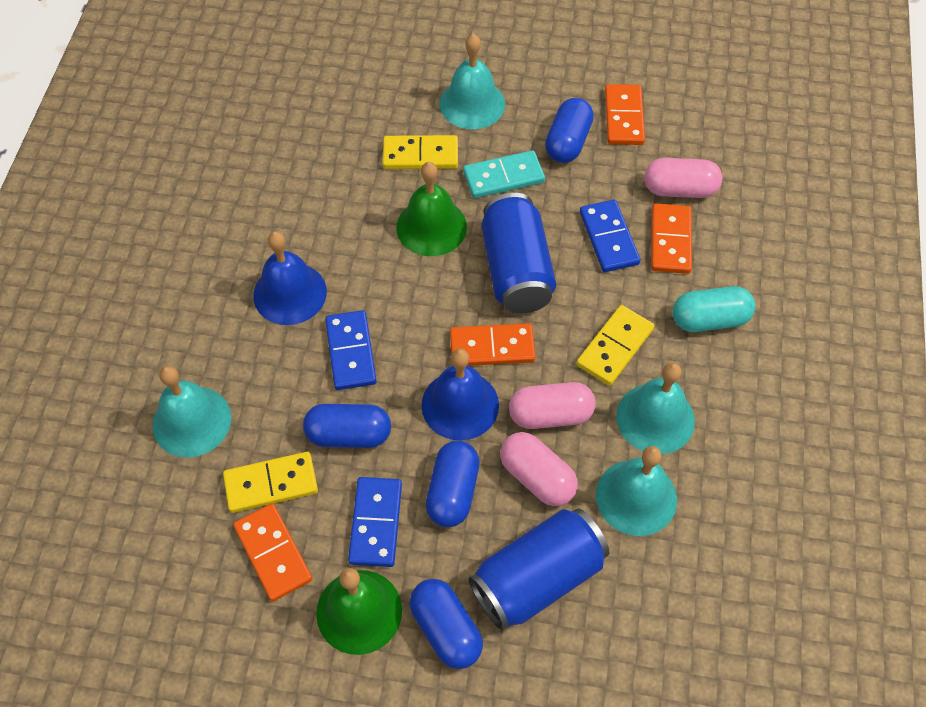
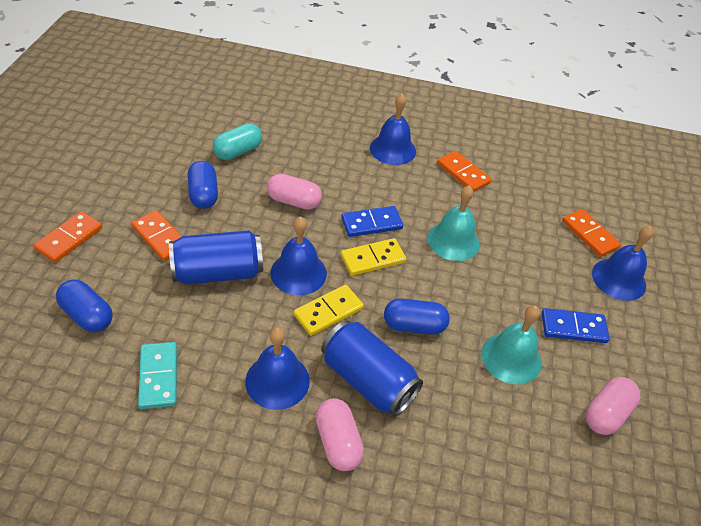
blue bell: 2 -> 4
blue capsule: 4 -> 3
blue domino: 3 -> 2
green bell: 2 -> 0
turquoise bell: 4 -> 2
yellow domino: 3 -> 2

